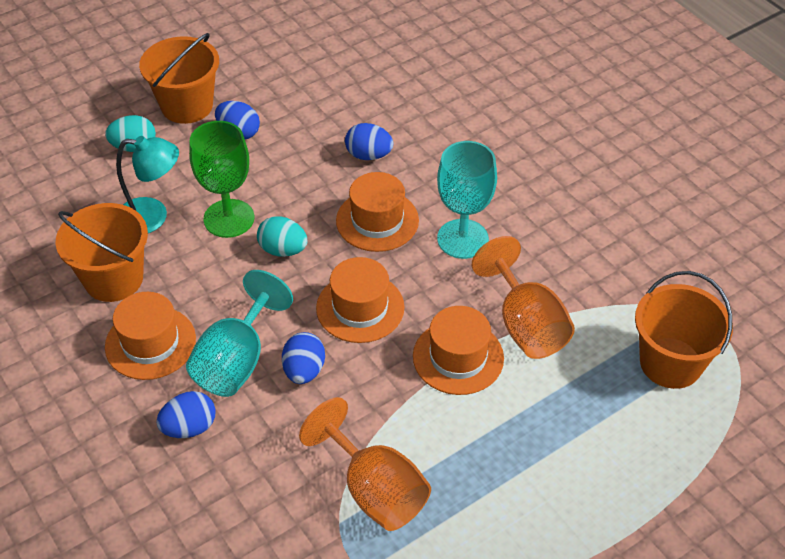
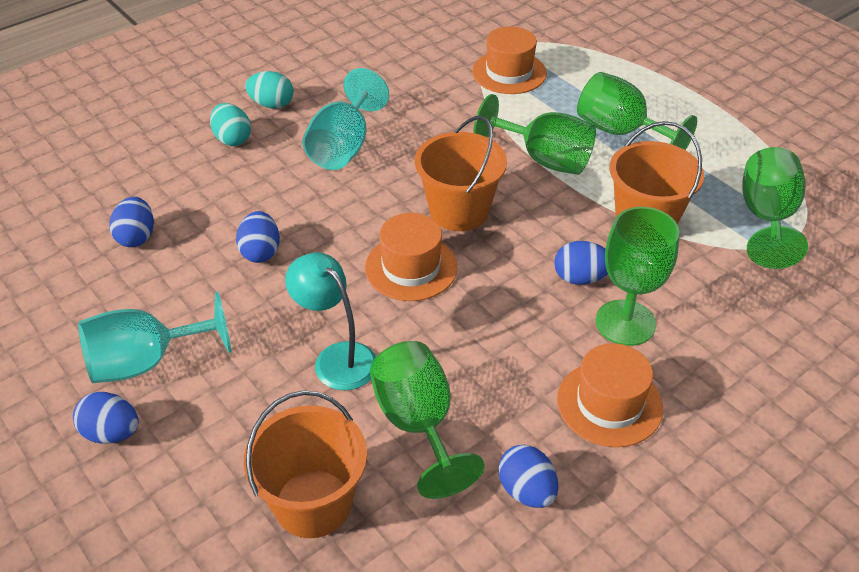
blue egg: 4 -> 5
green goblet: 1 -> 5
orange goblet: 2 -> 0
orange hat: 4 -> 3

